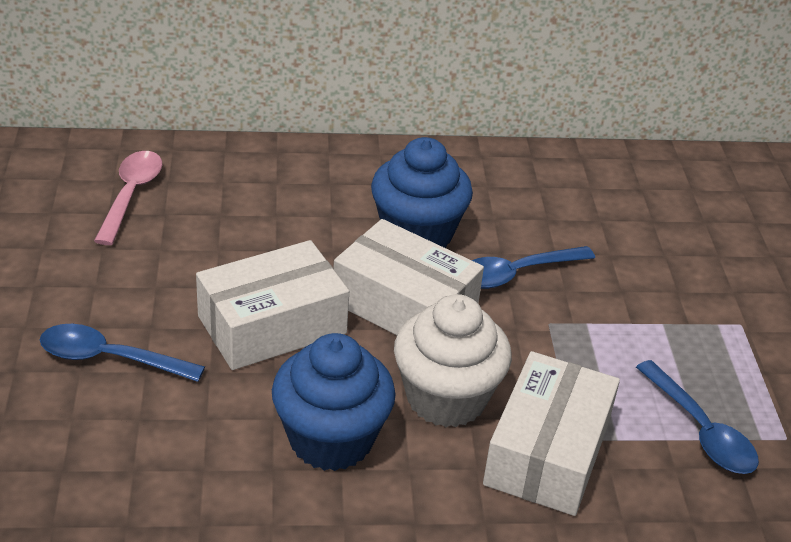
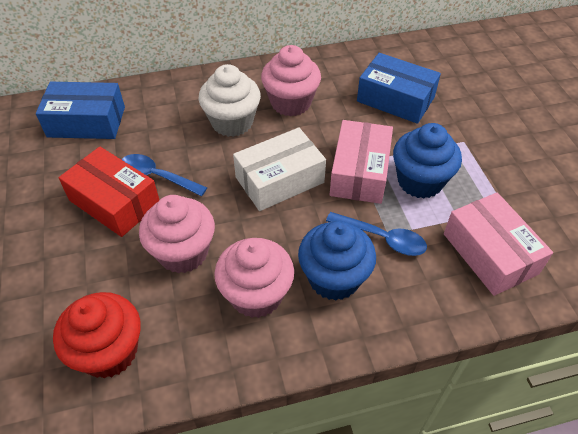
blue box: 0 -> 2
blue spoon: 3 -> 2
pink box: 0 -> 2
pink cupcake: 0 -> 3
pink spoon: 1 -> 0
red box: 0 -> 1
red cupcake: 0 -> 1
white box: 3 -> 1

